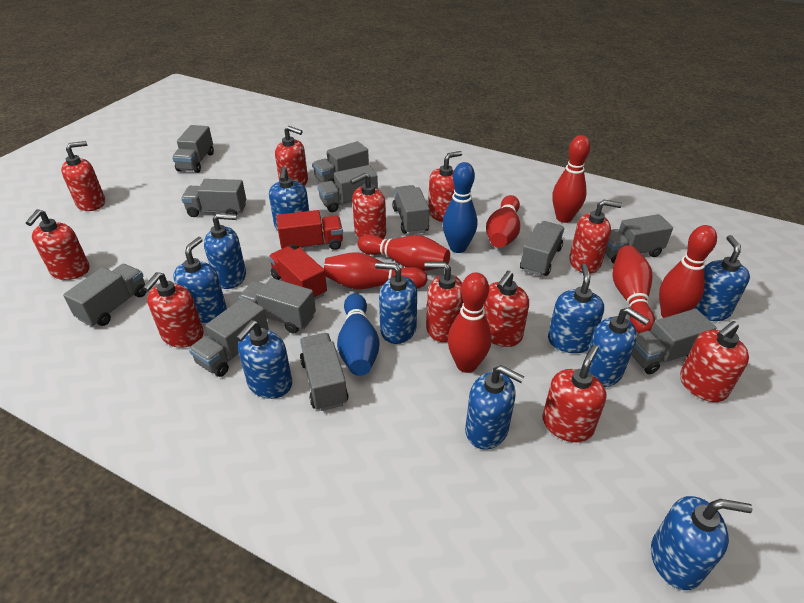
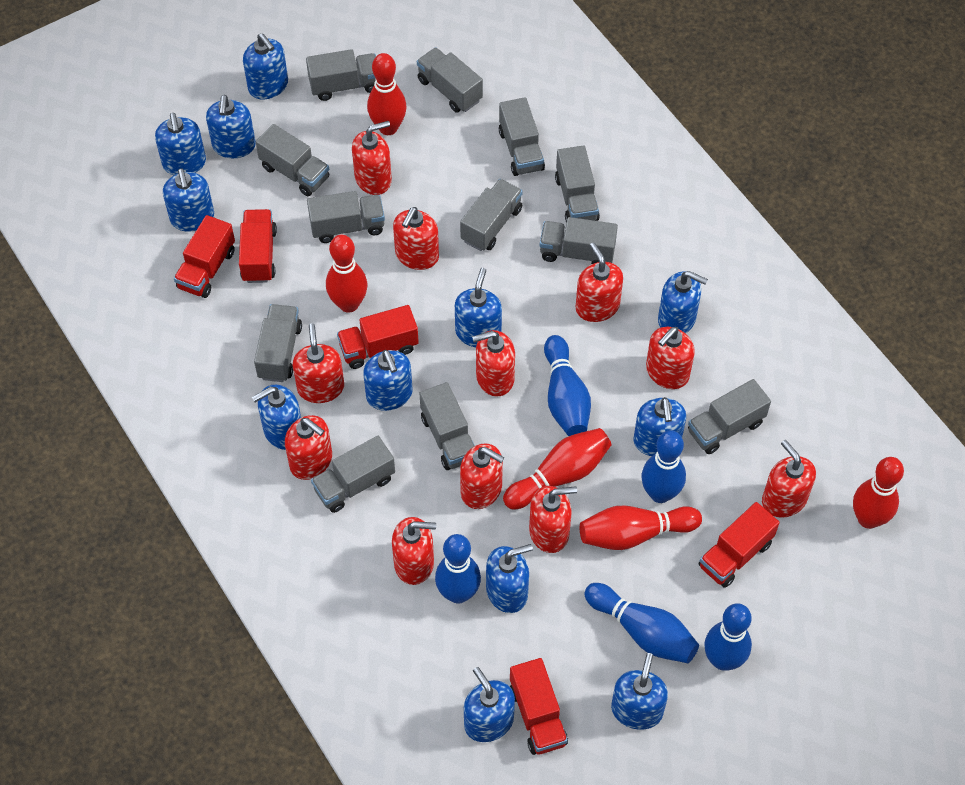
blue bowling pin: 2 -> 5
blue soap dispenser: 10 -> 12
red bowling pin: 7 -> 5
red truck: 2 -> 5

